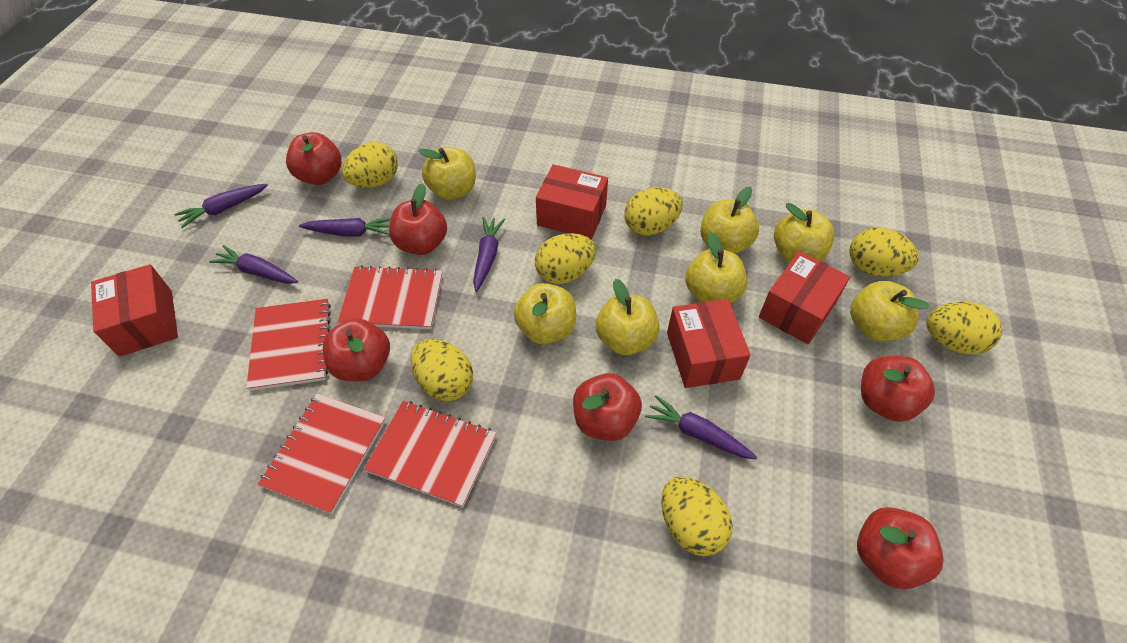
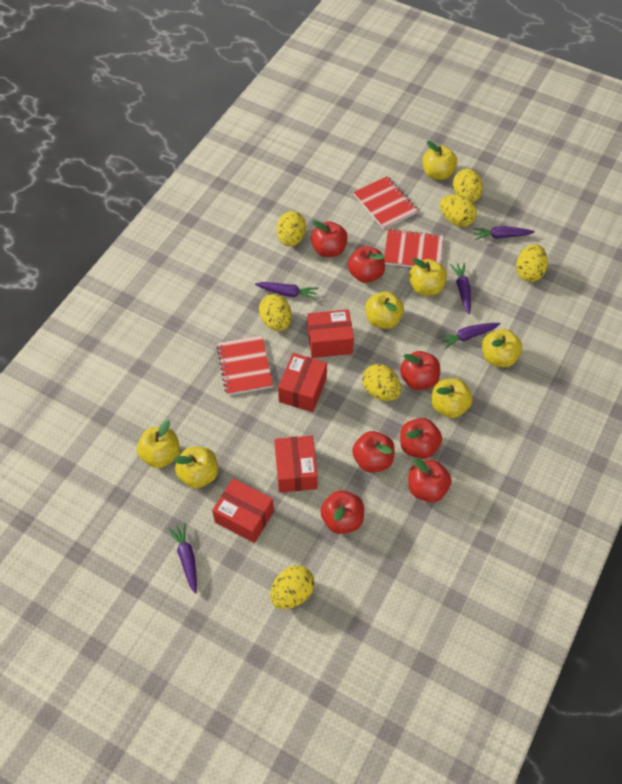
red apple: 6 -> 7
red notebook: 4 -> 3

